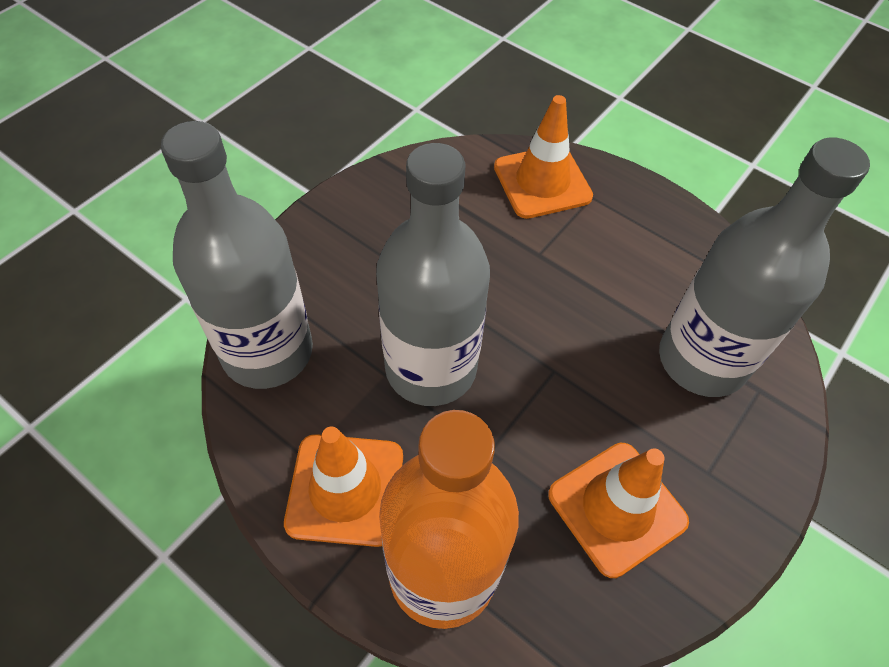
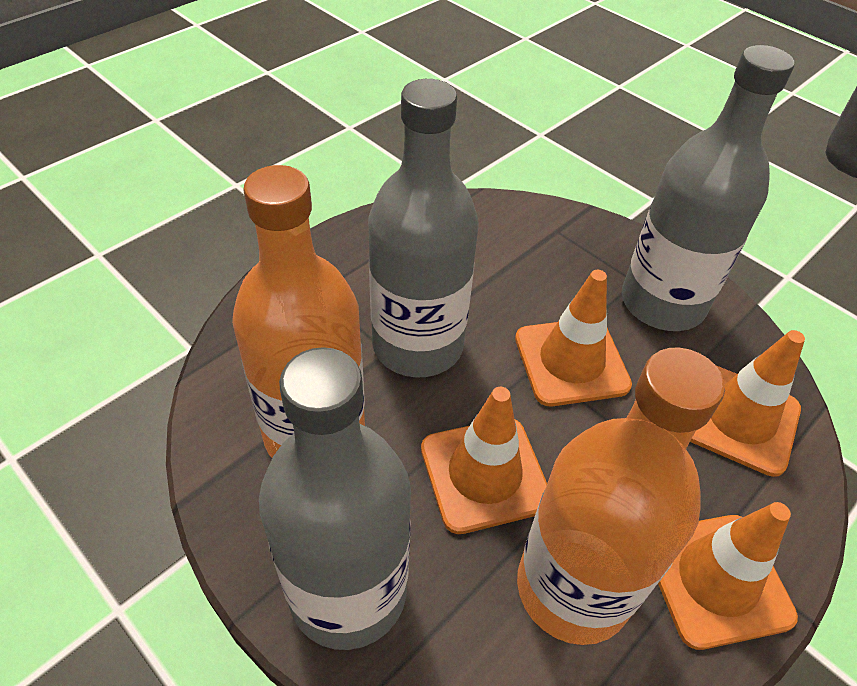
orange bottle: 1 -> 2
orange traffic cone: 3 -> 4

